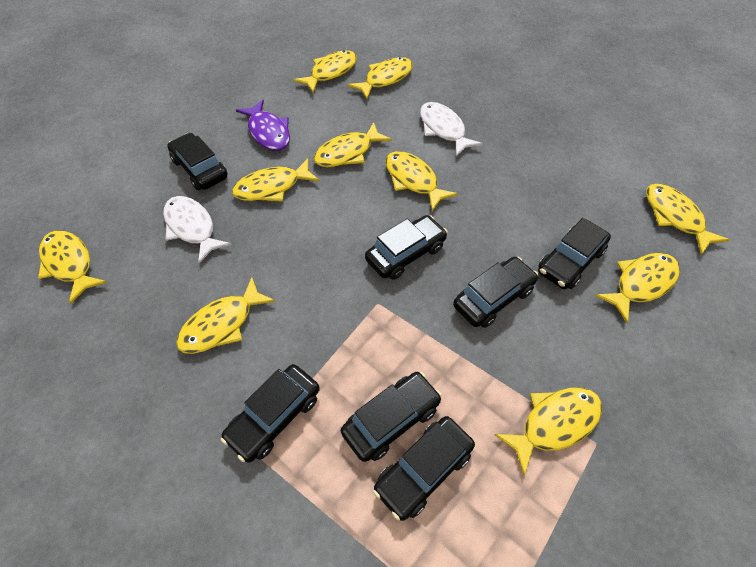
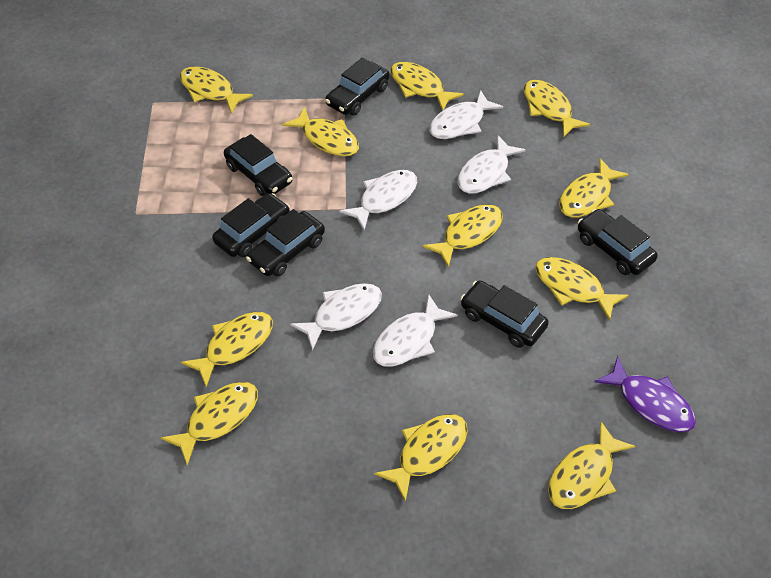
black car: 7 -> 6
white fish: 2 -> 5
yellow fish: 10 -> 11

